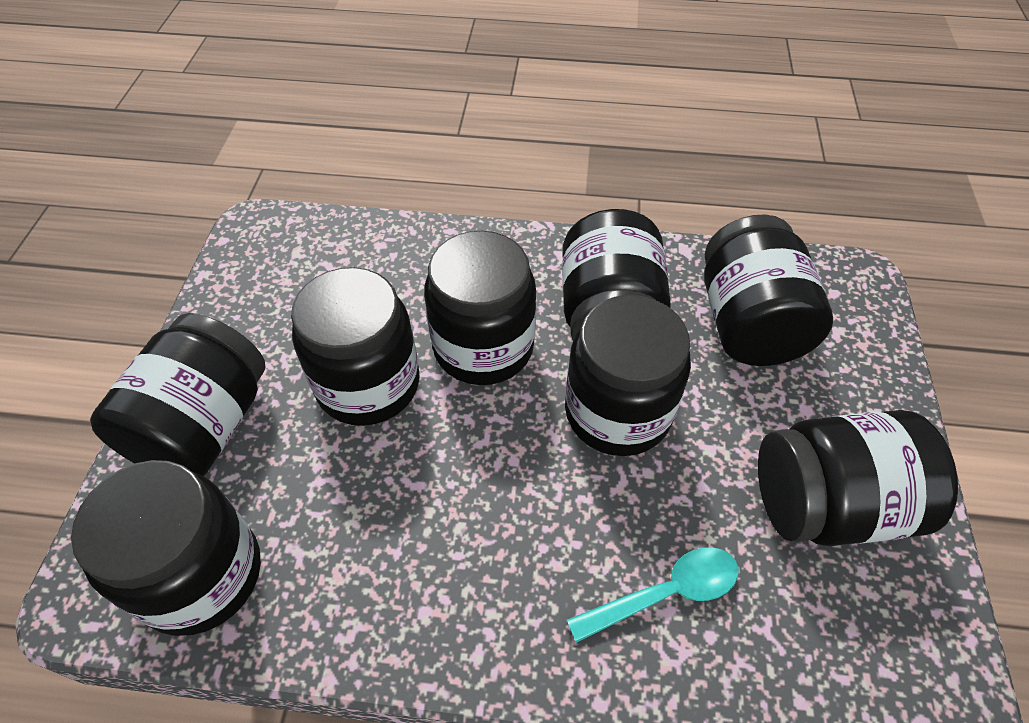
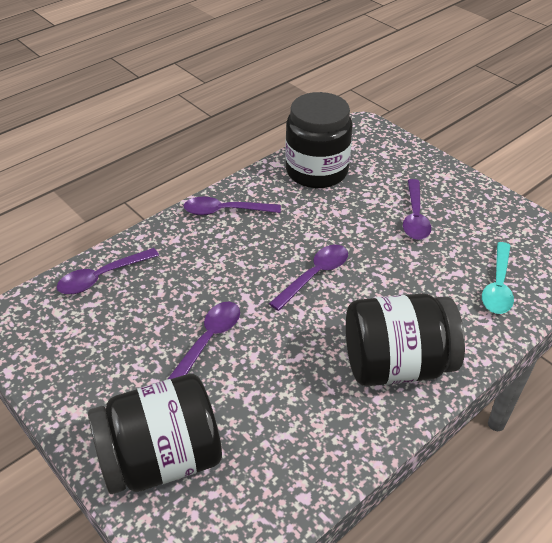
black jar: 8 -> 3
purple spoon: 0 -> 5

